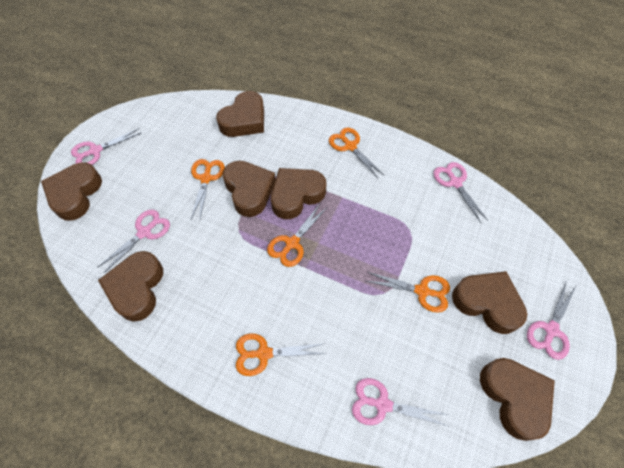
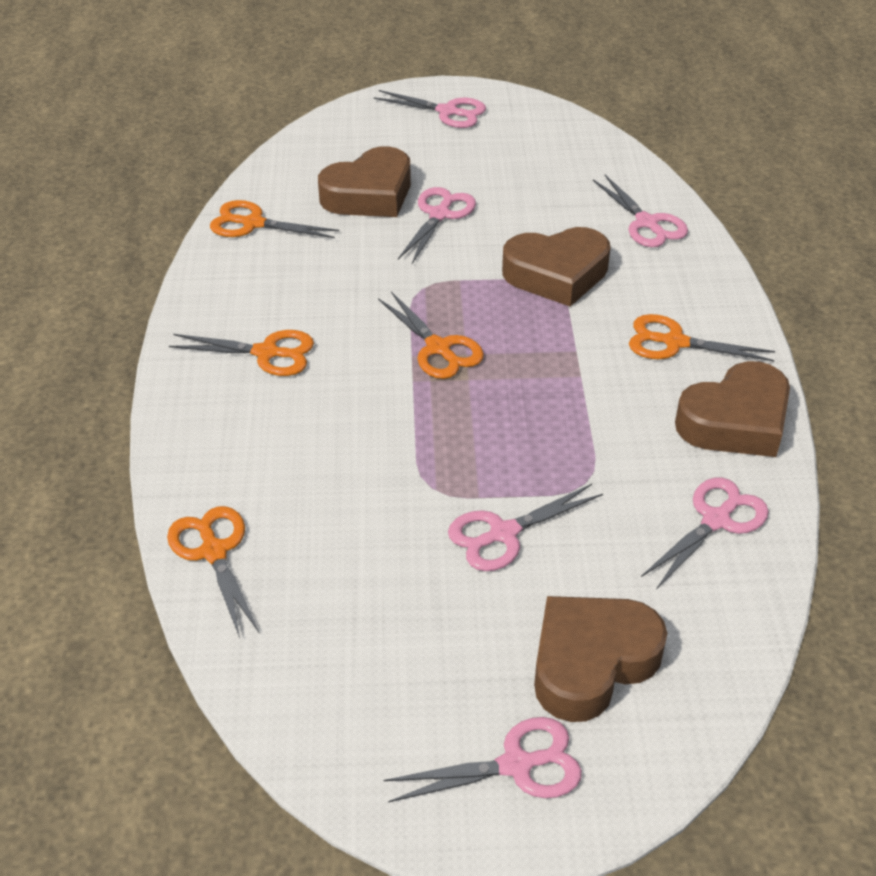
brown heart: 7 -> 4
pink scissors: 5 -> 6

